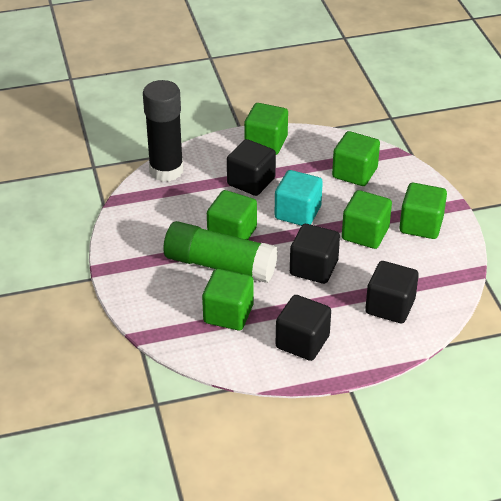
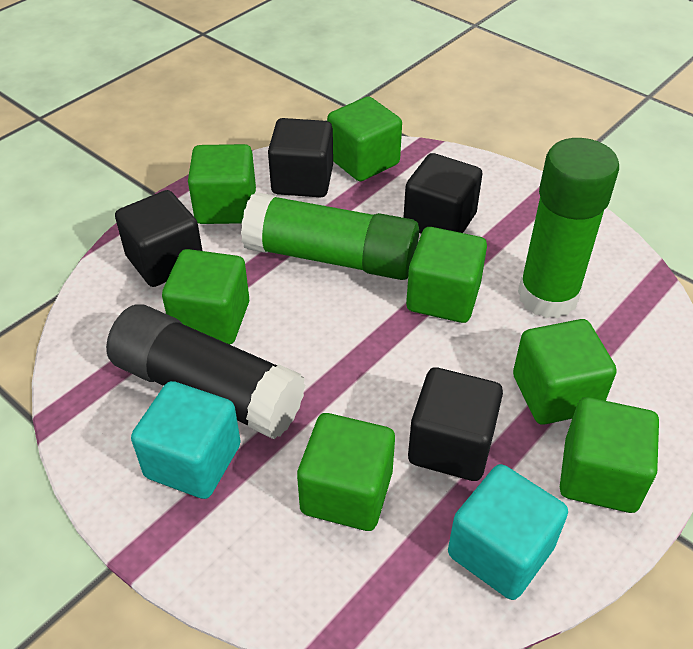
green cube: 6 -> 7
green glue stick: 1 -> 2
turquoise cube: 1 -> 2

